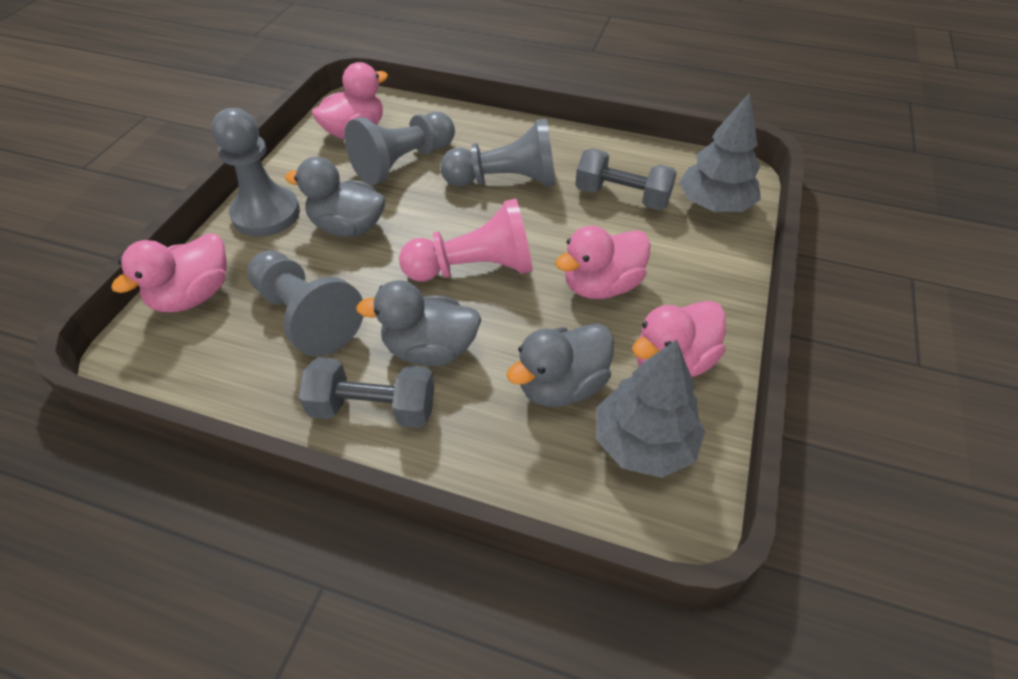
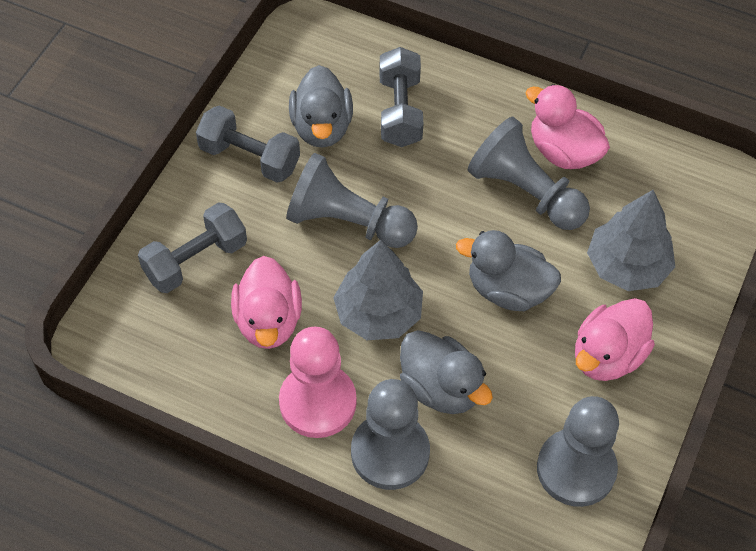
grey dumbbell: 2 -> 3
pink duck: 4 -> 3

